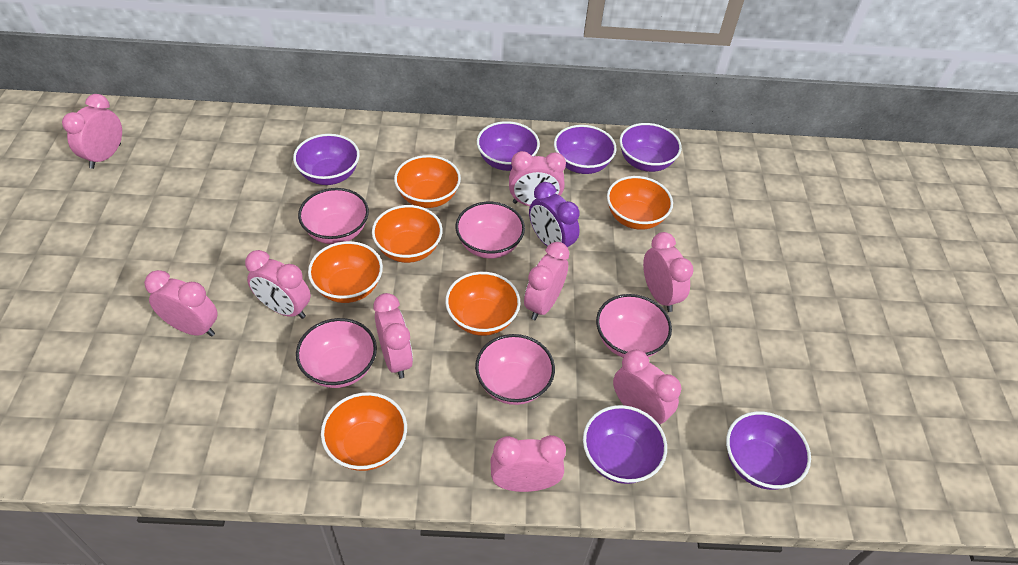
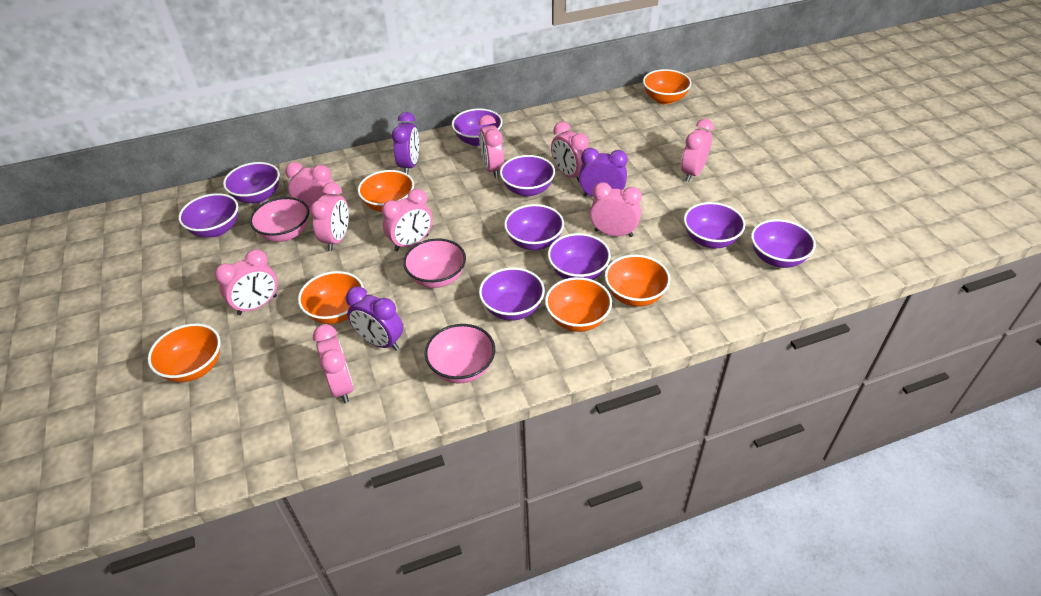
pink bowl: 5 -> 3
purple bowl: 6 -> 9
purple clock: 1 -> 3

